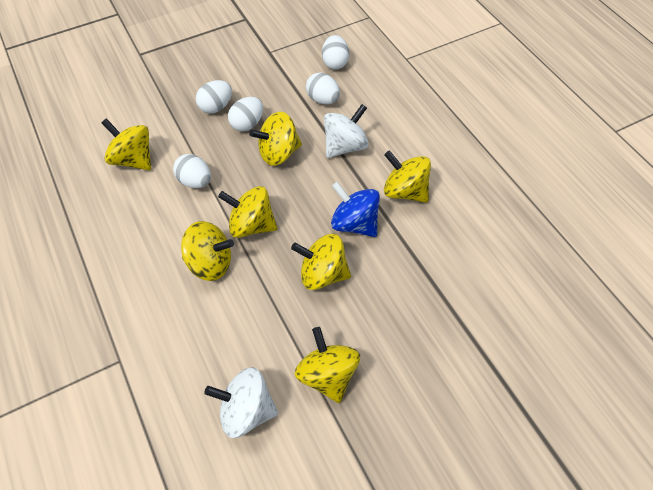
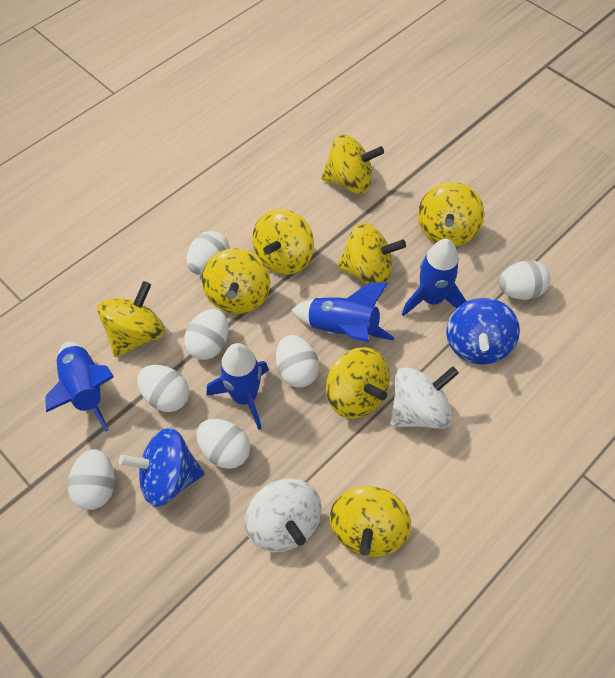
blue rocket: 0 -> 4
blue spinning top: 1 -> 2
white egg: 5 -> 7
yellow spinning top: 7 -> 8

